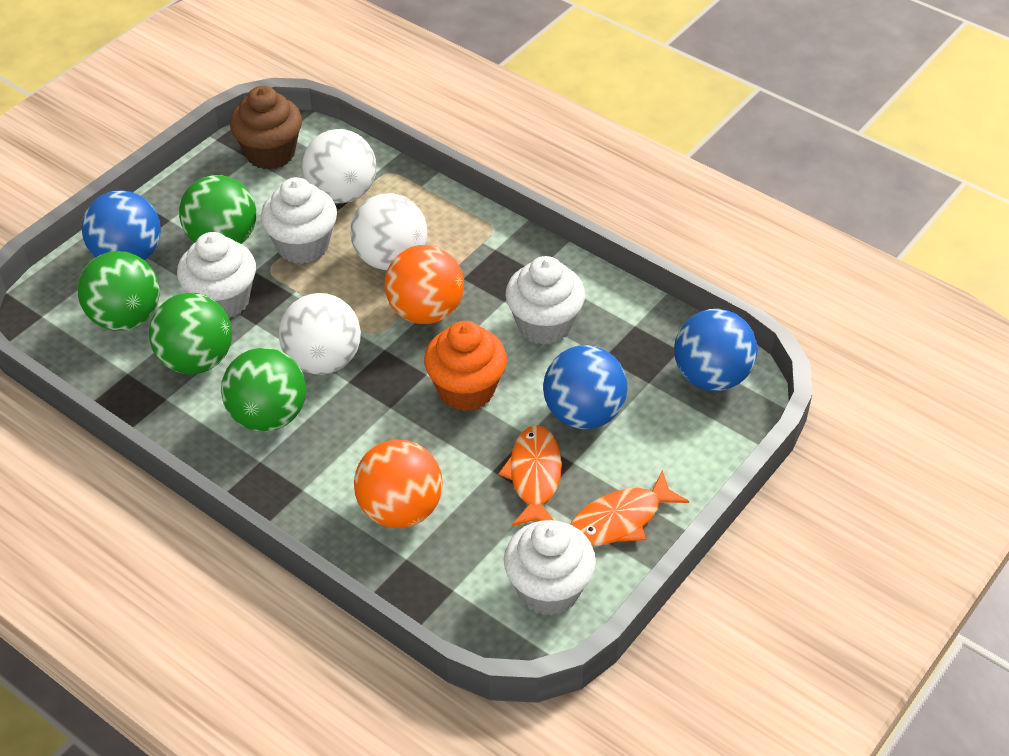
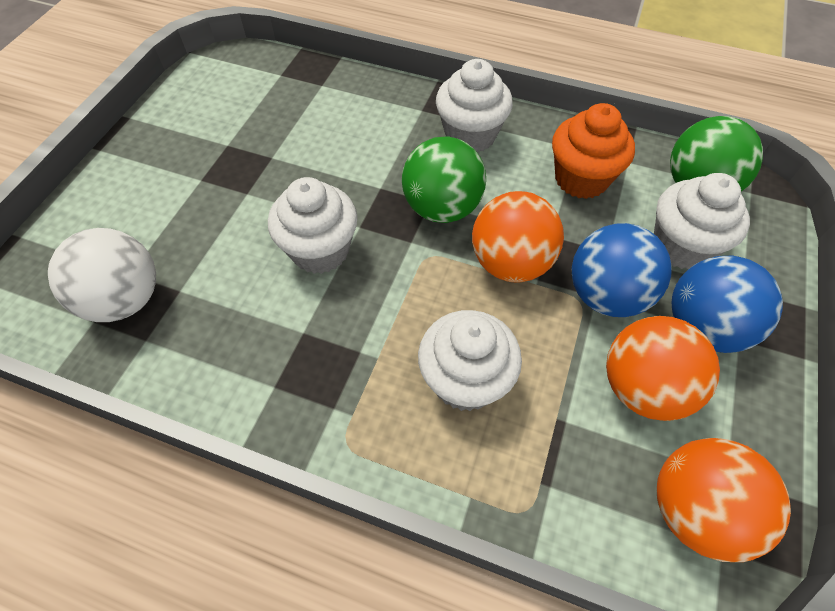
blue ball: 3 -> 2
brown cupcake: 1 -> 0
green ball: 4 -> 2
orange ball: 2 -> 3
orange fish: 2 -> 0
white ball: 3 -> 1

